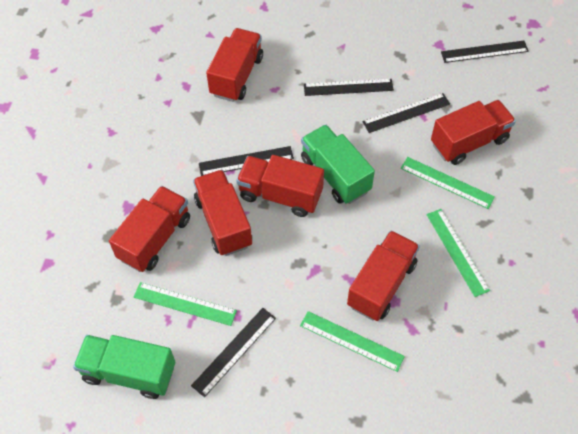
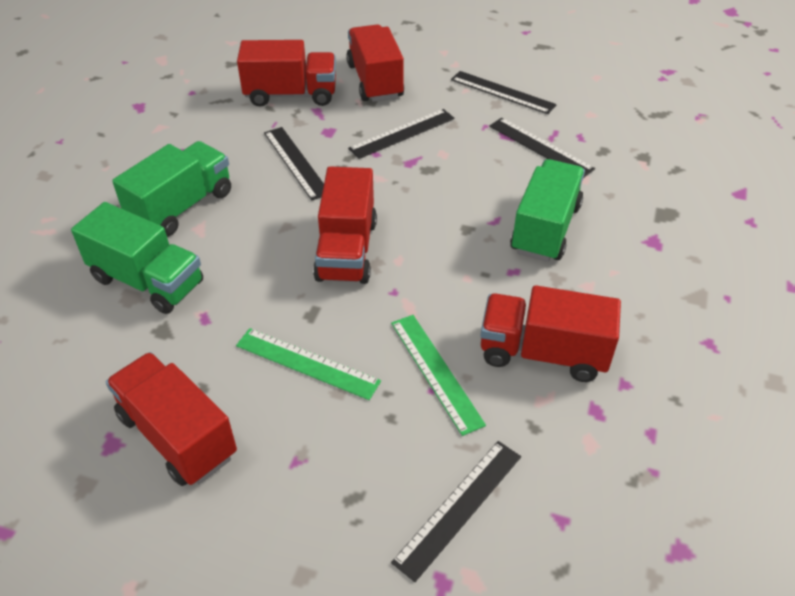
green ruler: 4 -> 2
green truck: 2 -> 3
red truck: 6 -> 5

